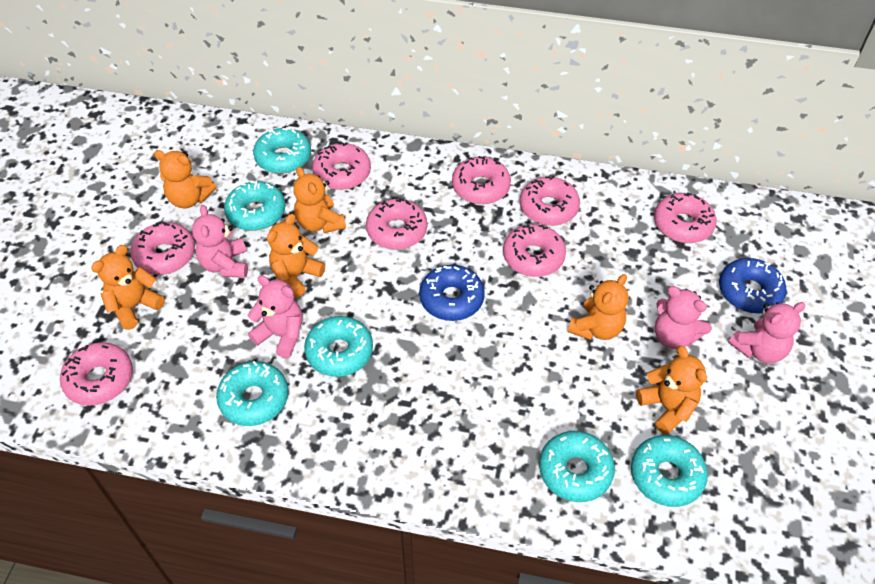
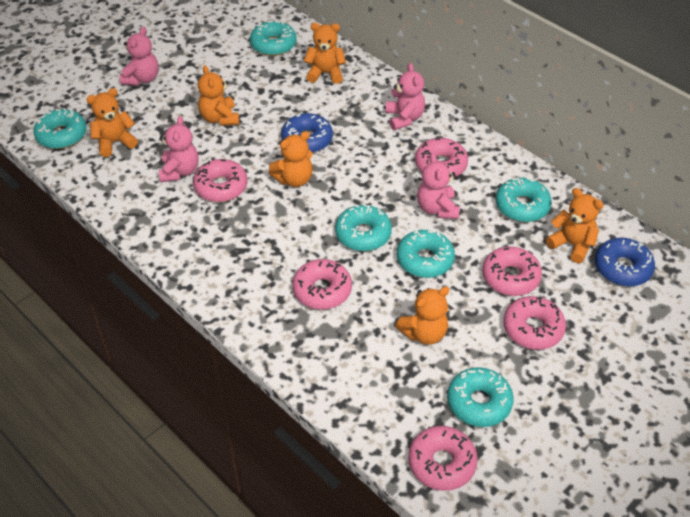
pink donut: 8 -> 6

